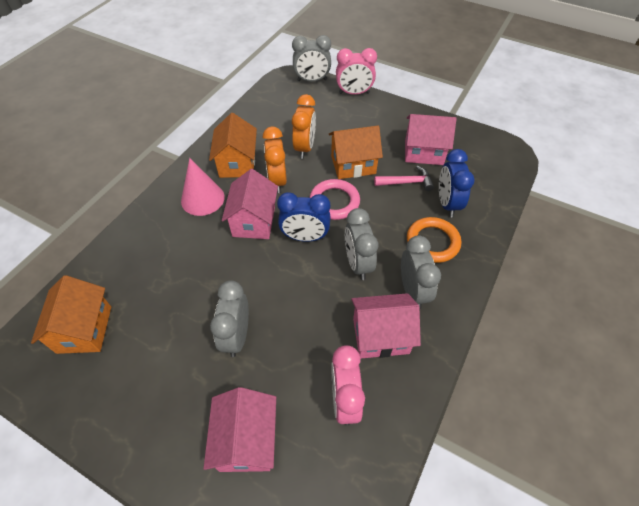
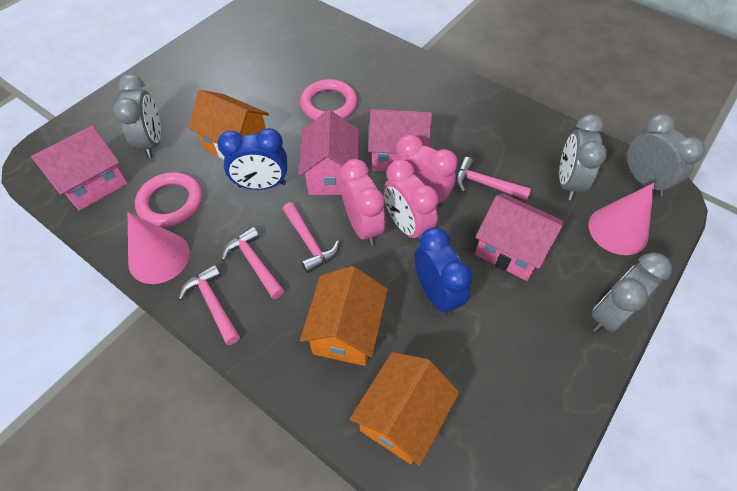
orange clock: 2 -> 0
orange ring: 1 -> 0
pink clock: 2 -> 3
pink cone: 1 -> 2
pink hammer: 1 -> 4
pink ring: 1 -> 2

